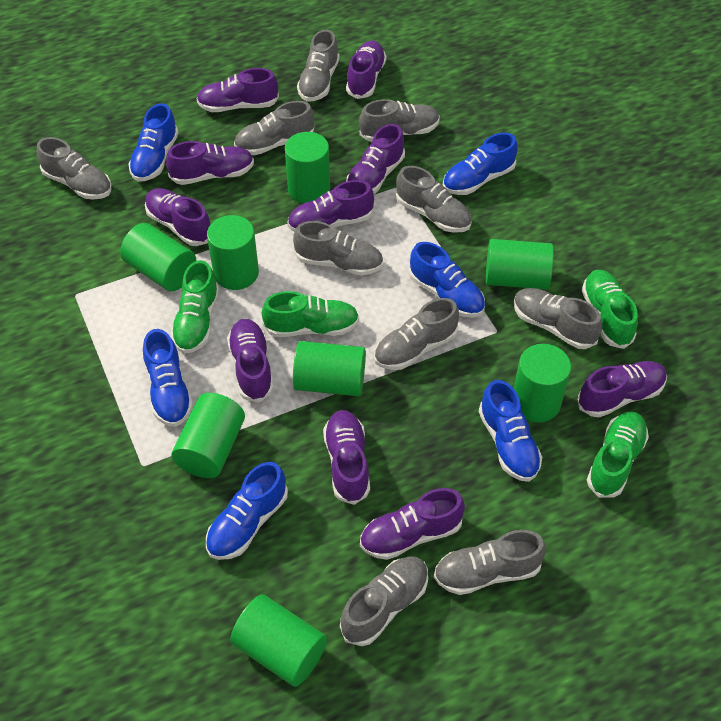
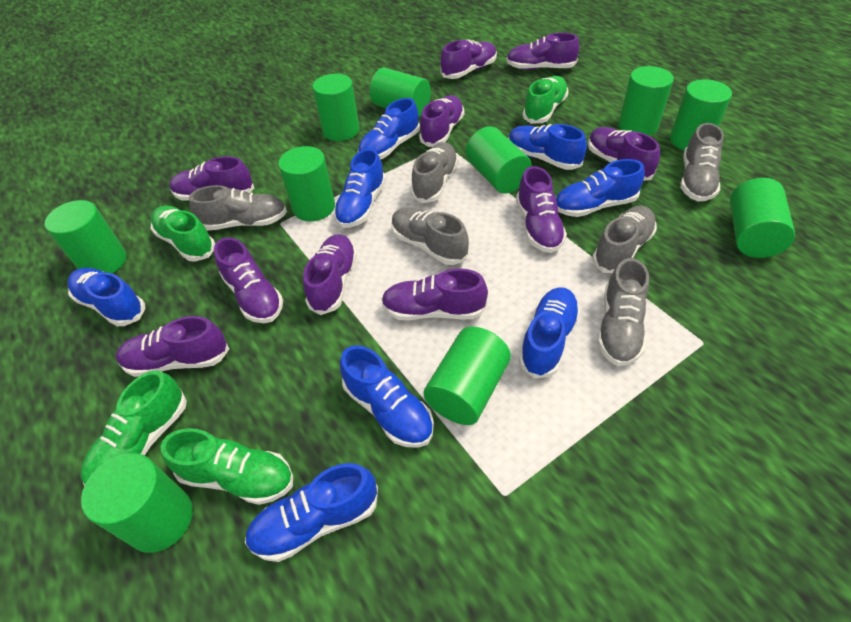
blue shoe: 6 -> 8
green cylinder: 8 -> 10
grey shoe: 10 -> 6

